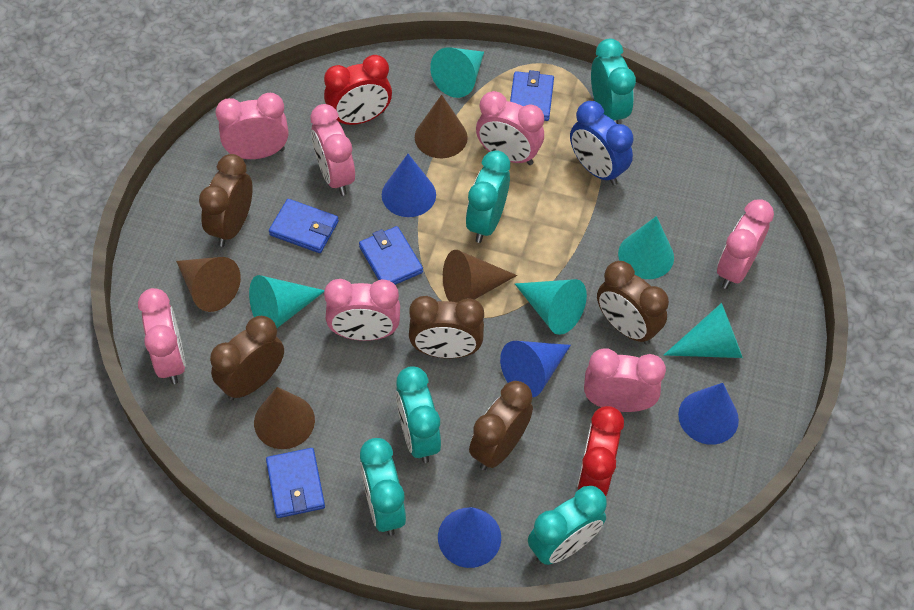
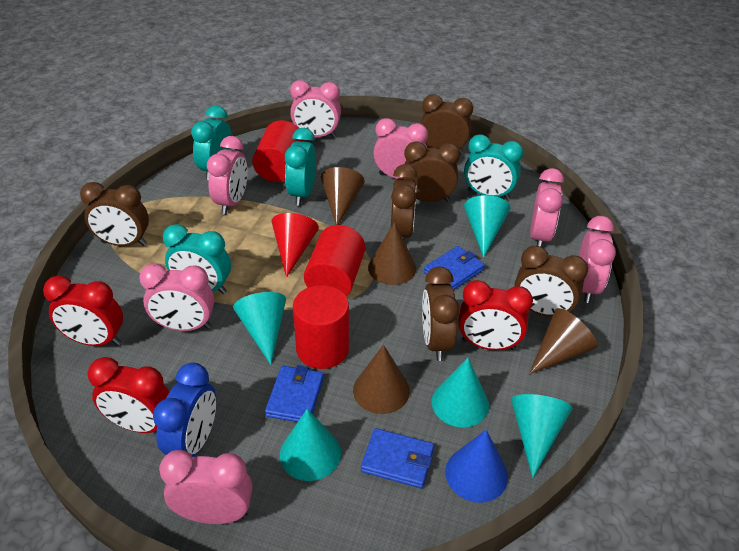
blue cone: 4 -> 1
blue wallet: 4 -> 3
brown clock: 5 -> 6
red clock: 2 -> 3
red cone: 0 -> 1
red cylinder: 0 -> 3
turquoise clock: 5 -> 4

